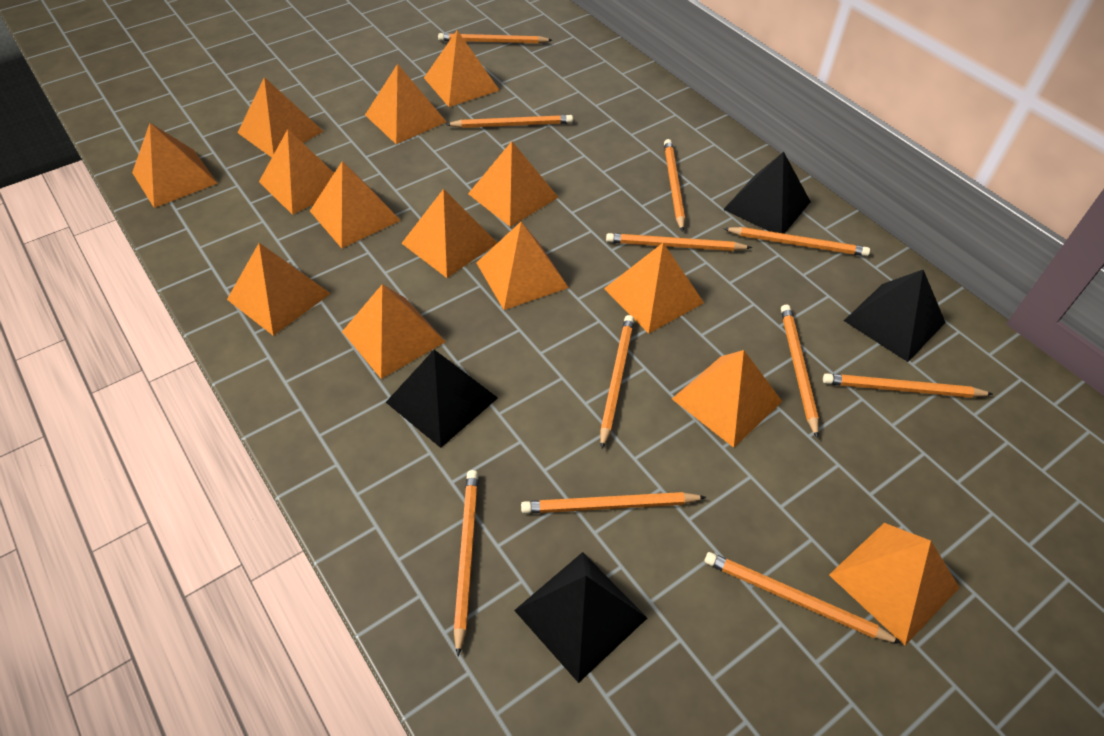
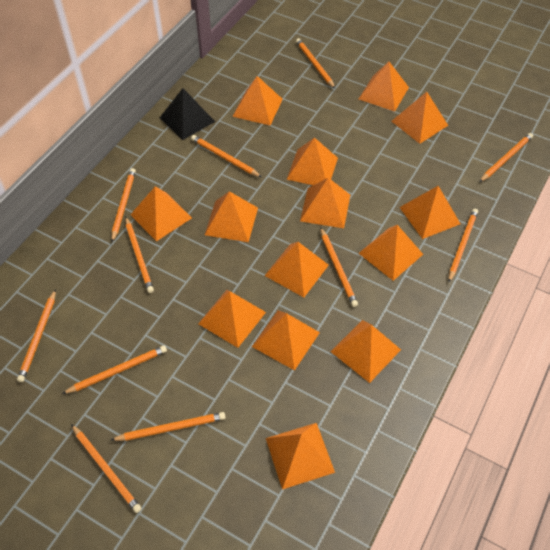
black pyramid: 4 -> 1

